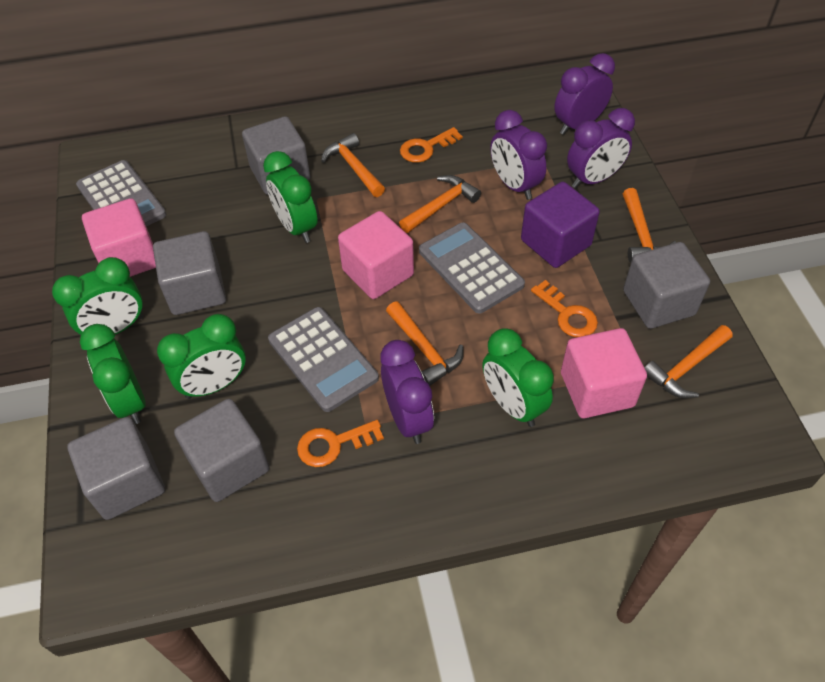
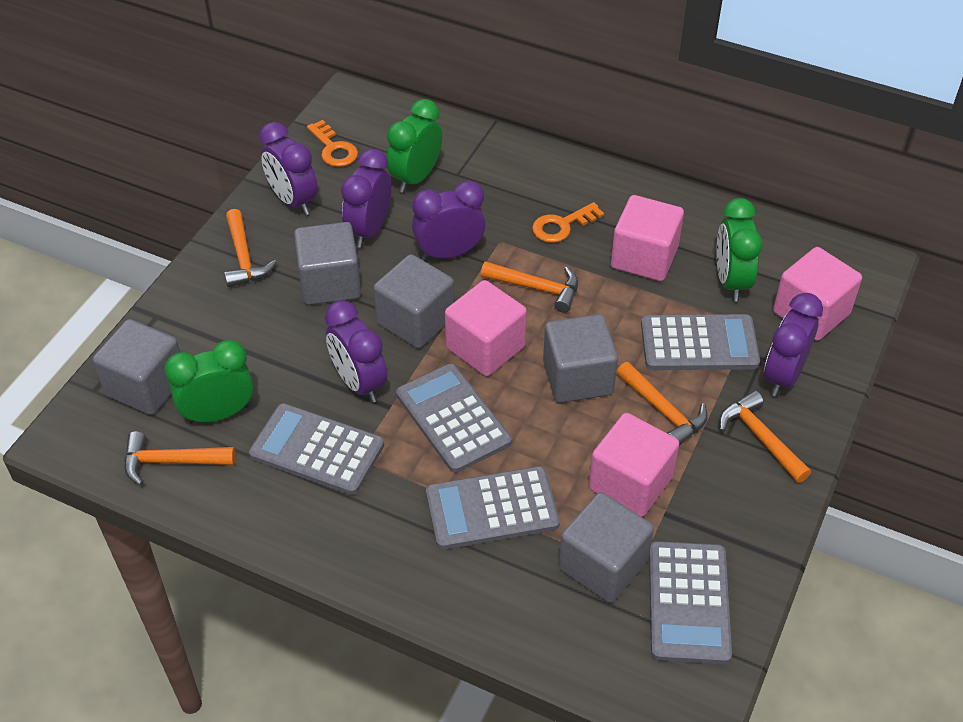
green clock: 5 -> 3
grey calculator: 3 -> 5
orange key: 3 -> 2
pink cube: 3 -> 4
purple clock: 4 -> 5
purple cube: 1 -> 0

